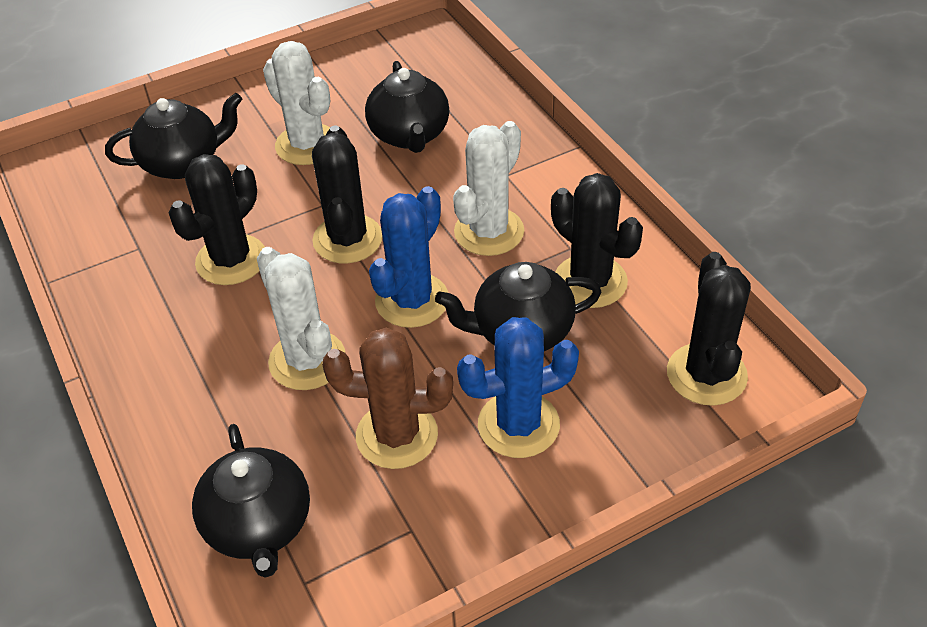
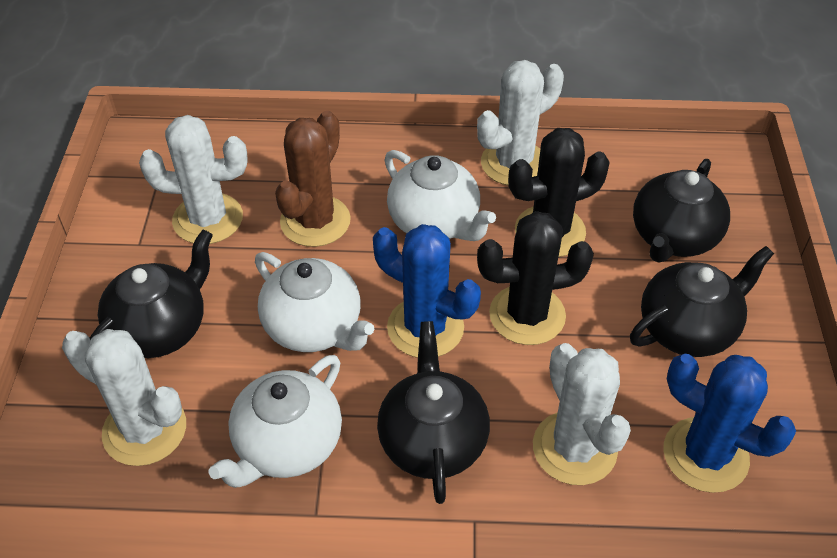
black cactus: 4 -> 2
white cactus: 3 -> 4
white teapot: 0 -> 3

